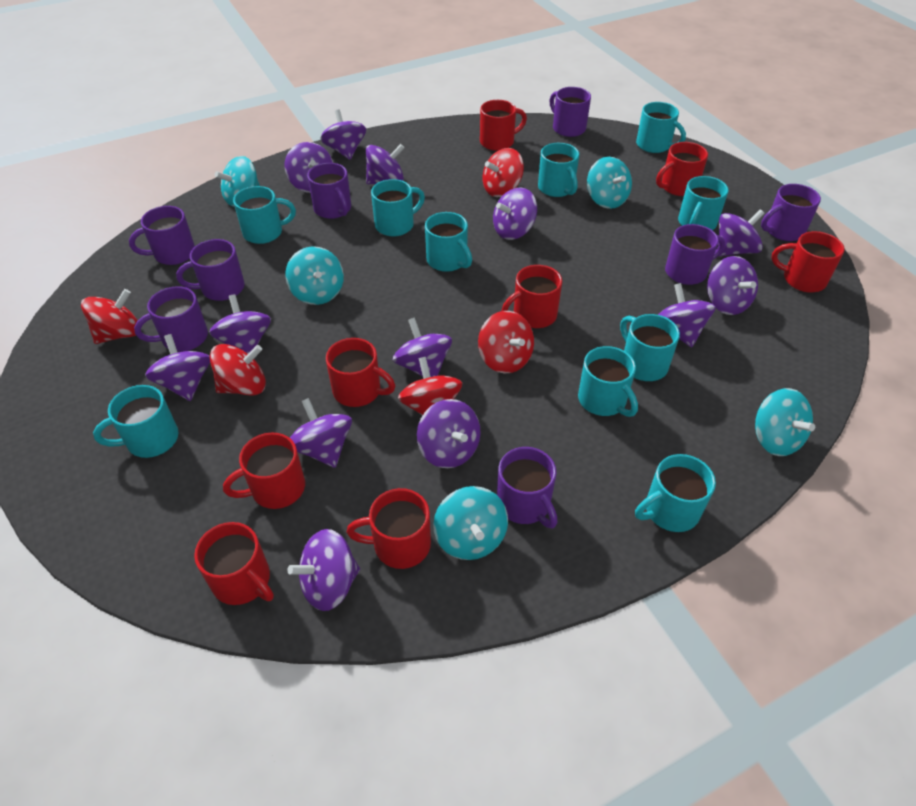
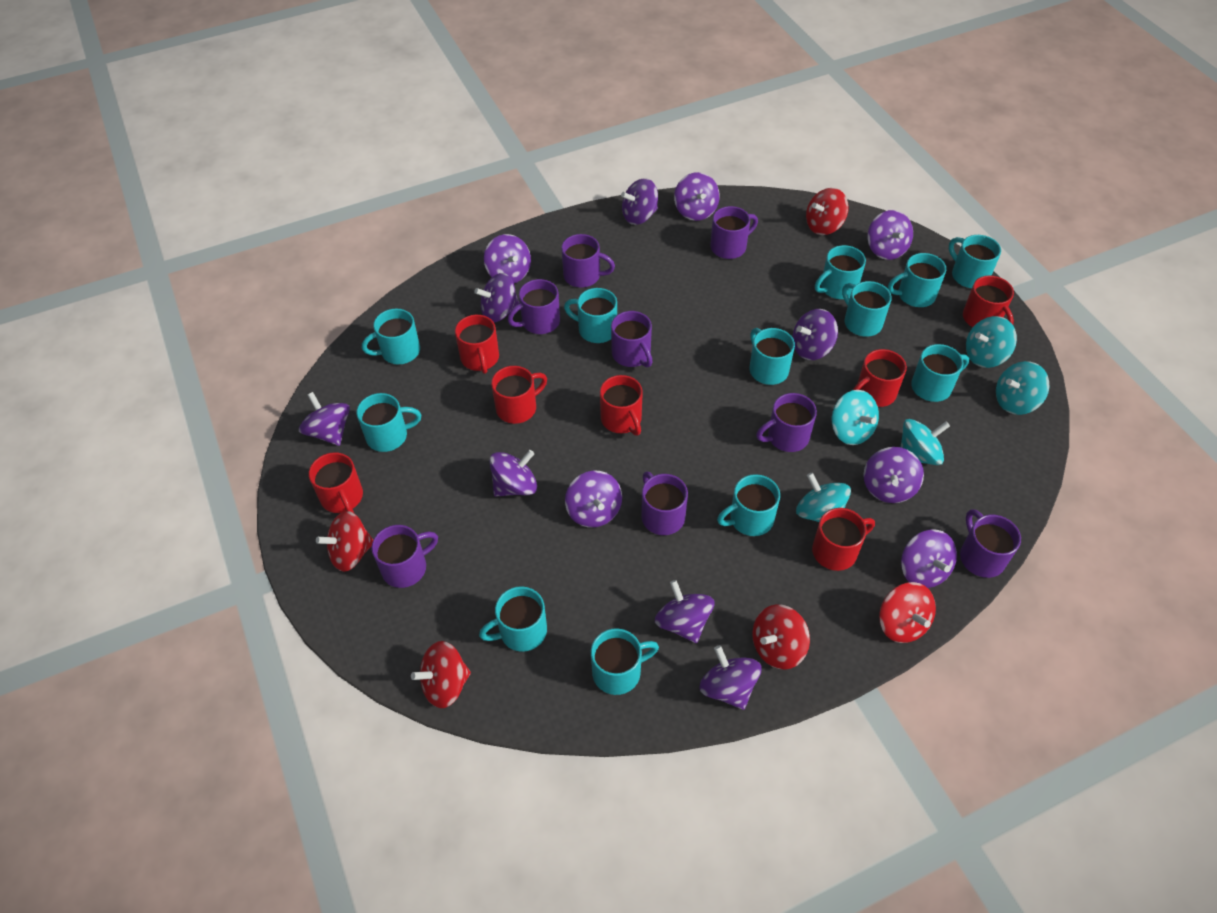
red mug: 8 -> 7
turquoise mug: 10 -> 12

